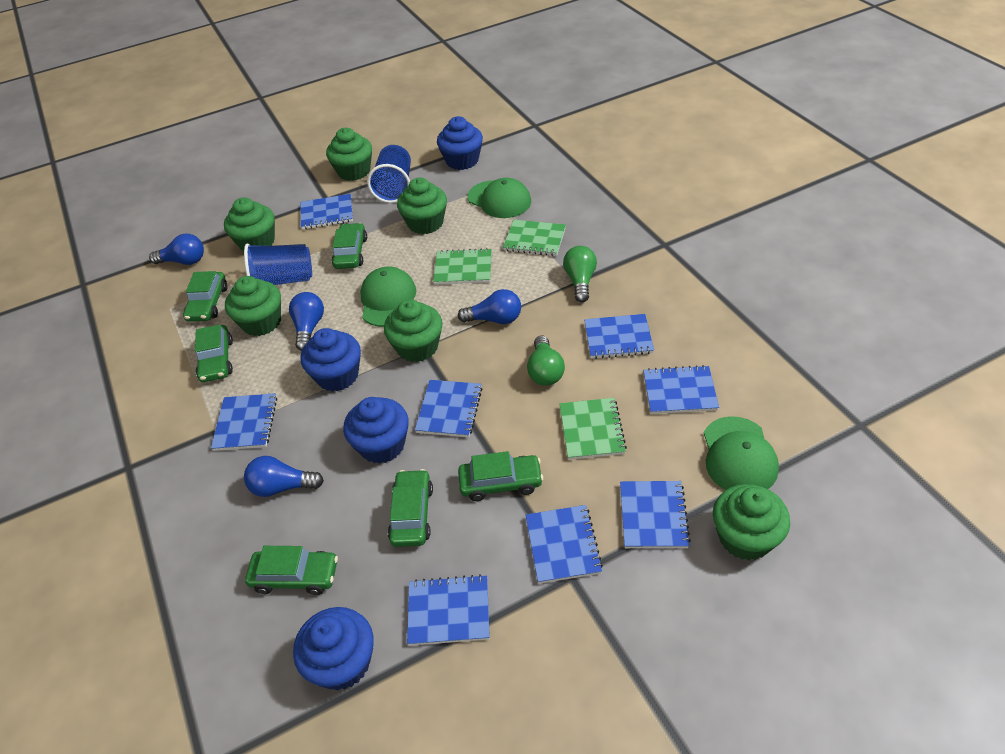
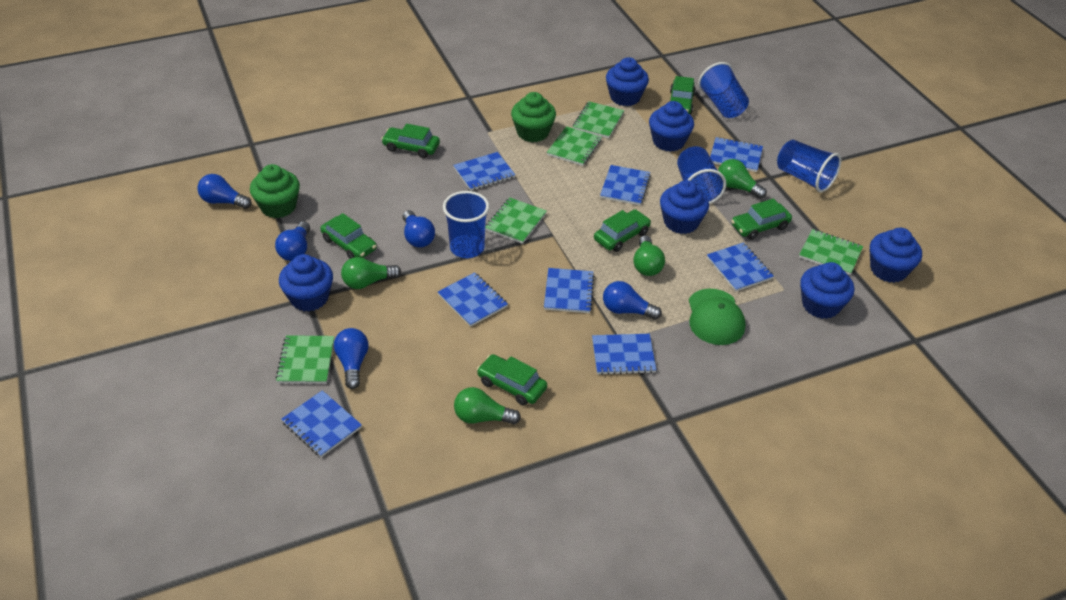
blue cup: 2 -> 4
blue cupcake: 4 -> 6
blue light bulb: 4 -> 5
green cap: 3 -> 1
green cupcake: 6 -> 2
green light bulb: 2 -> 4
green notebook: 3 -> 5

